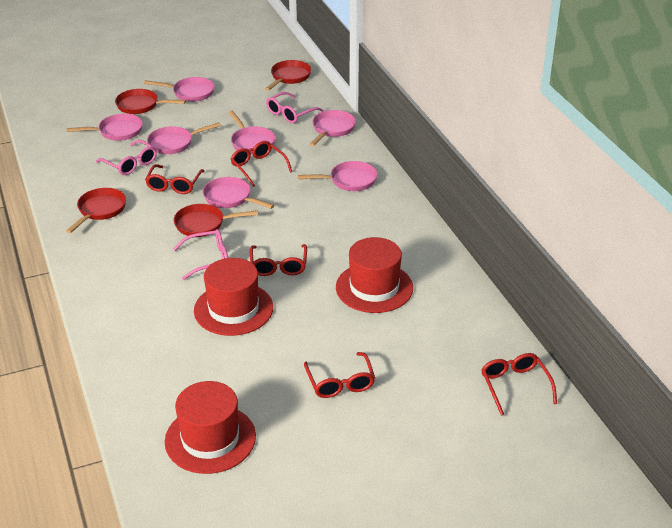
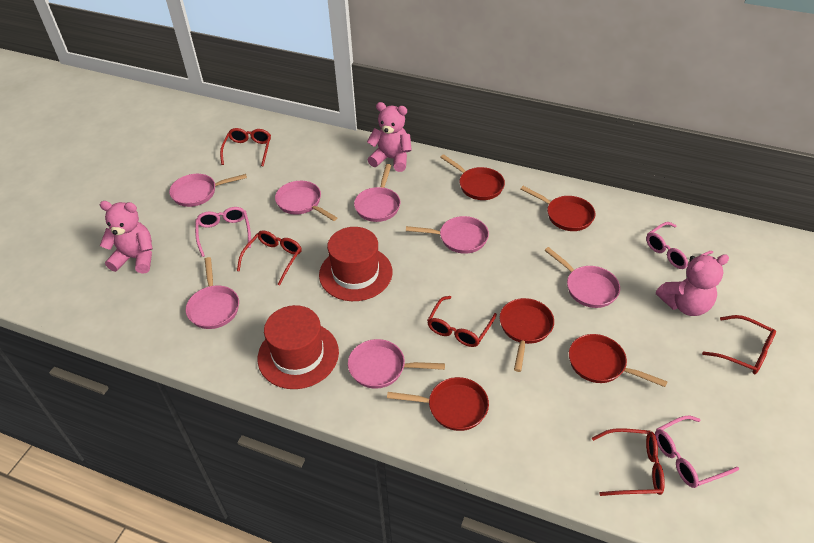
pink teddy bear: 0 -> 3
red hat: 3 -> 2
red pan: 4 -> 5

